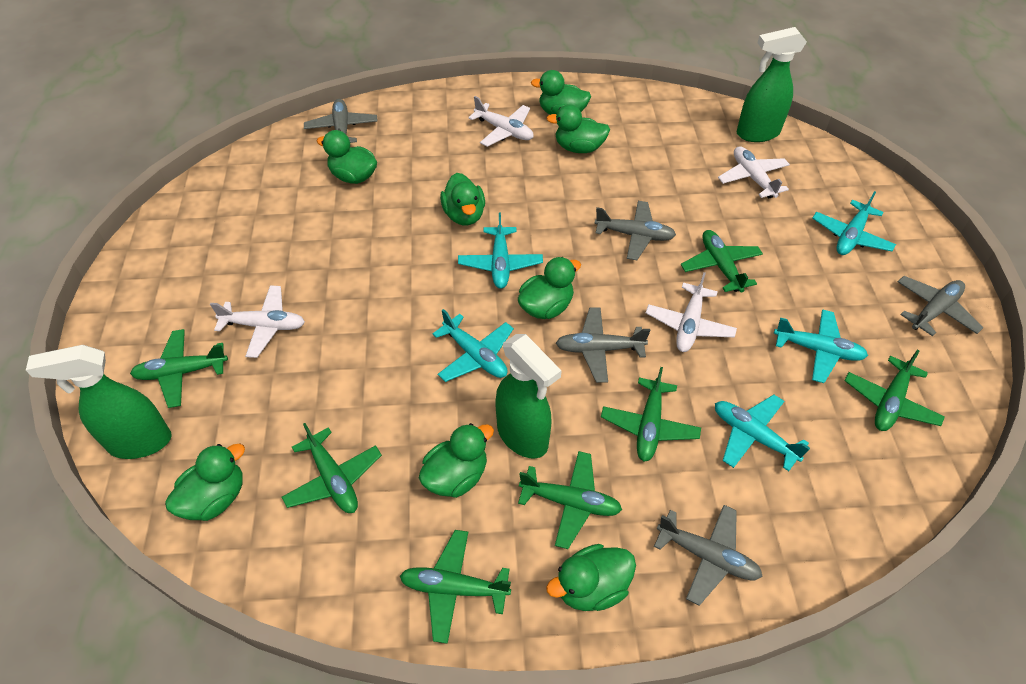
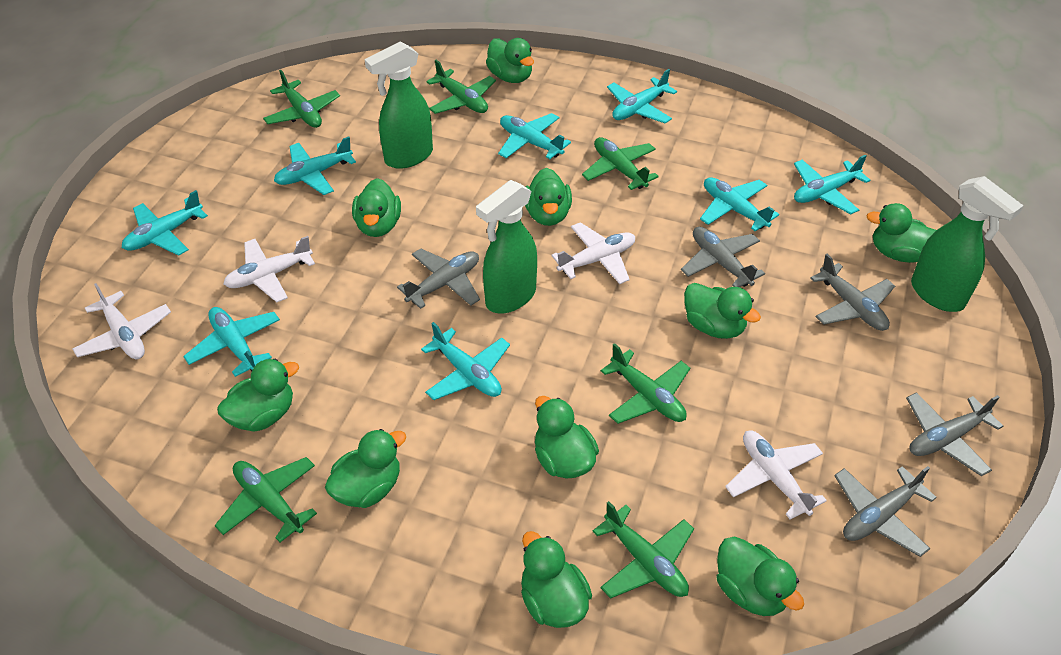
green duck: 8 -> 10
green plane: 7 -> 6
turquoise plane: 5 -> 8

